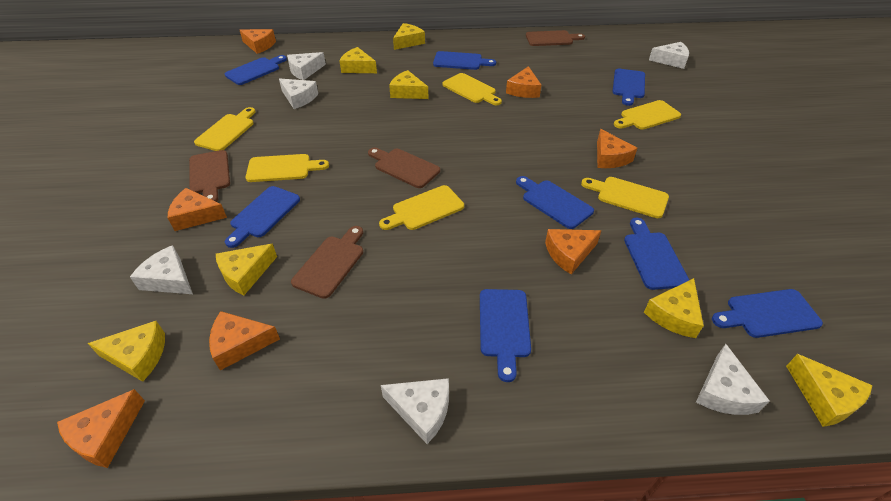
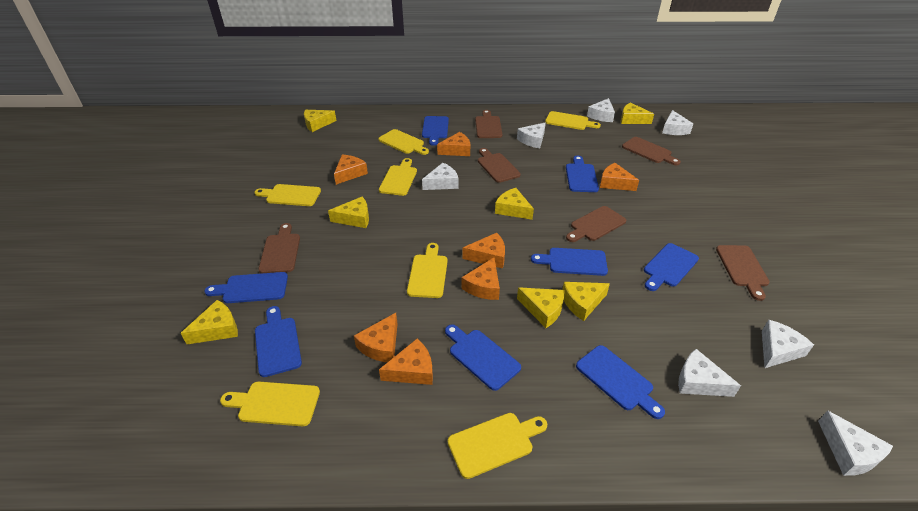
brown cutting board: 4 -> 6
white cheese: 6 -> 7
yellow cutting board: 6 -> 7

